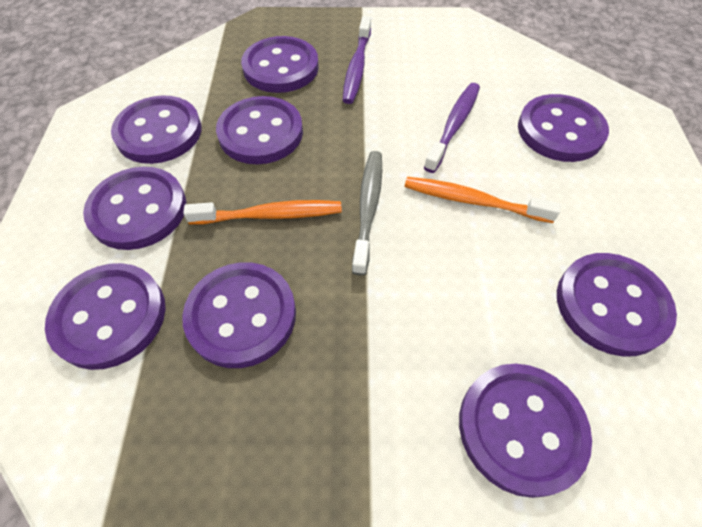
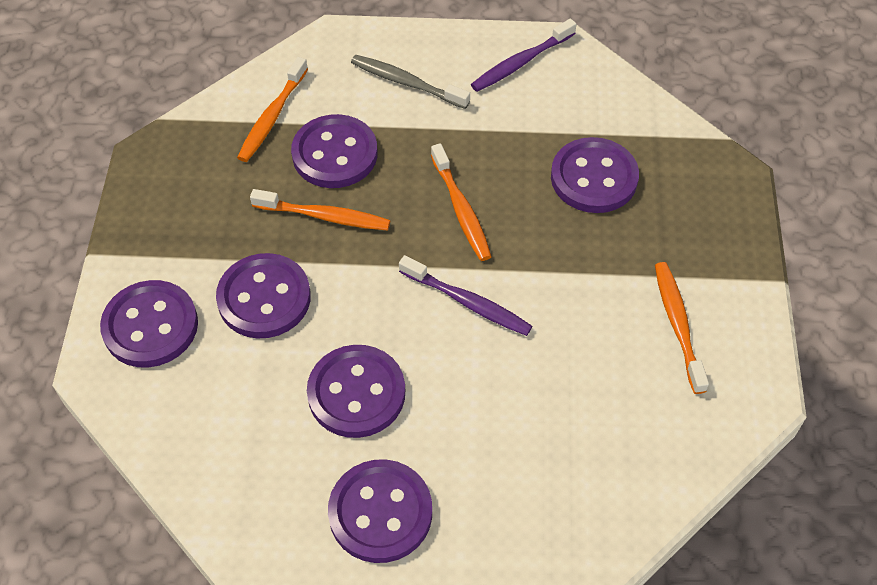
orange toothbrush: 2 -> 4
purple button: 9 -> 6

